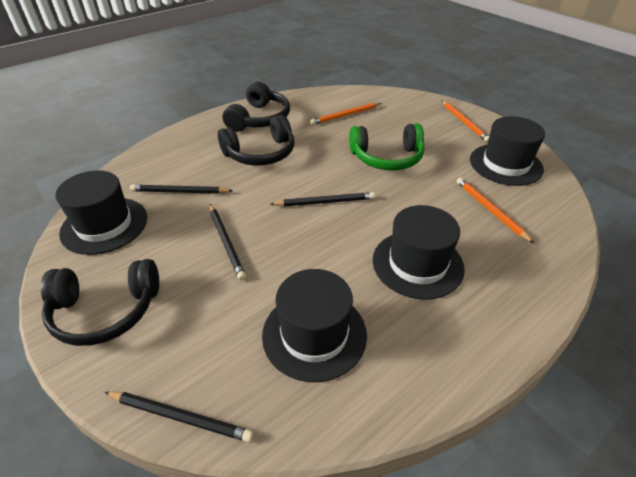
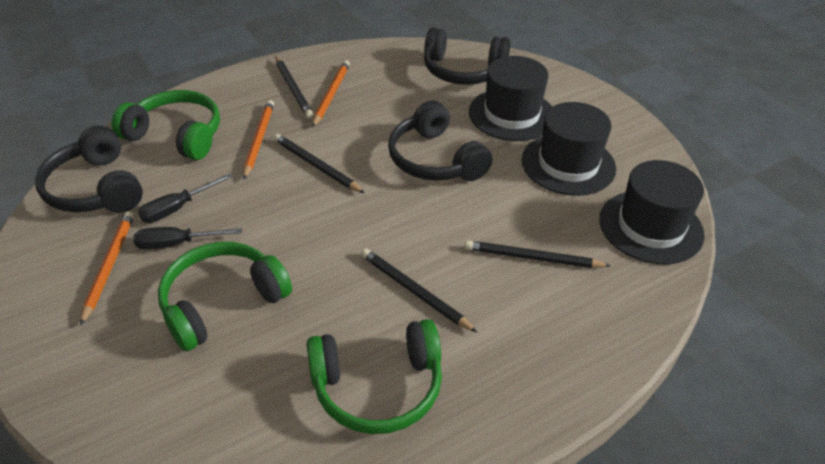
black hat: 4 -> 3
black screwdriver: 0 -> 2
green headphones: 1 -> 3

